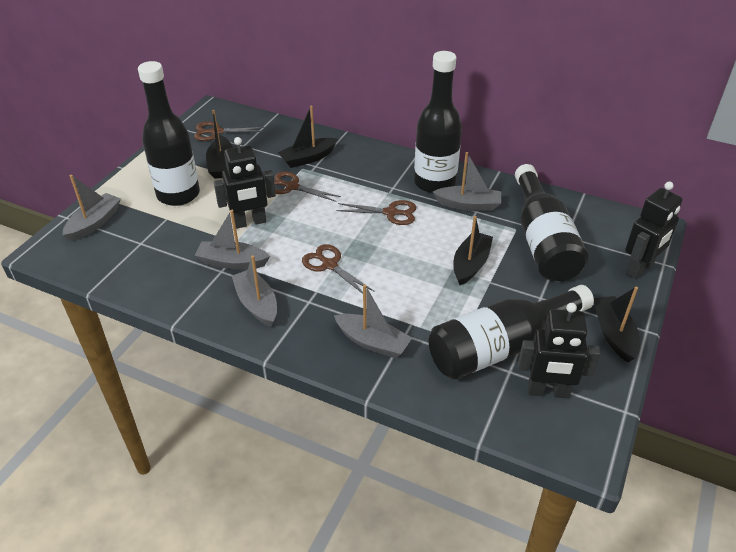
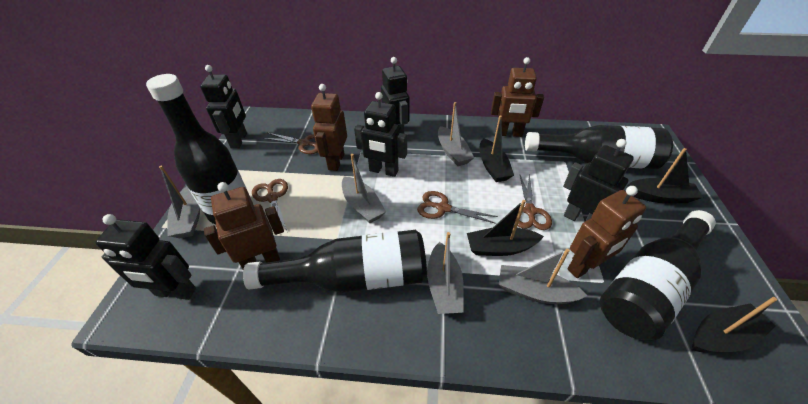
black robot: 3 -> 5
brown robot: 0 -> 4

